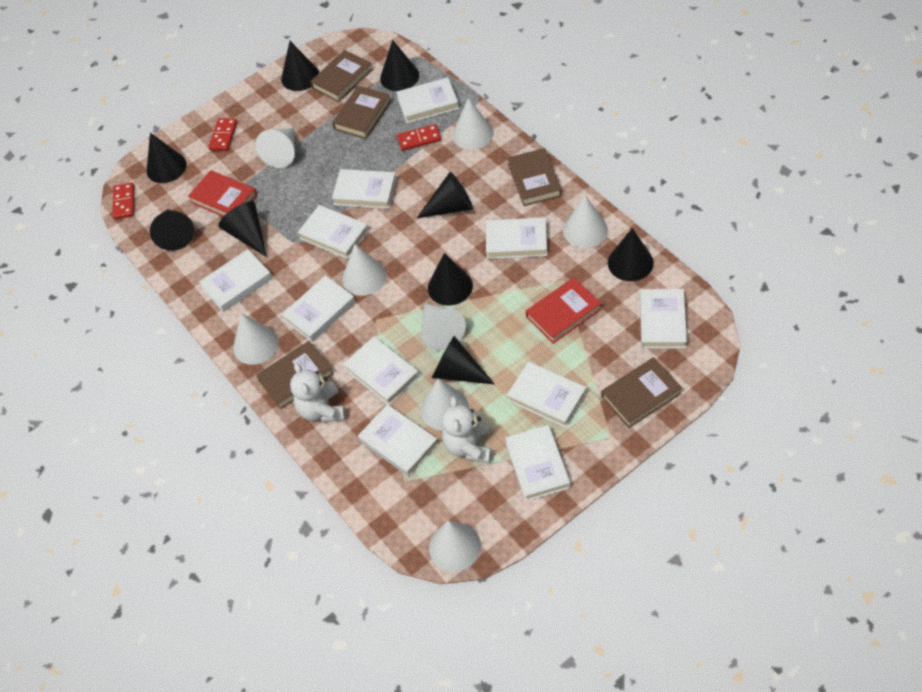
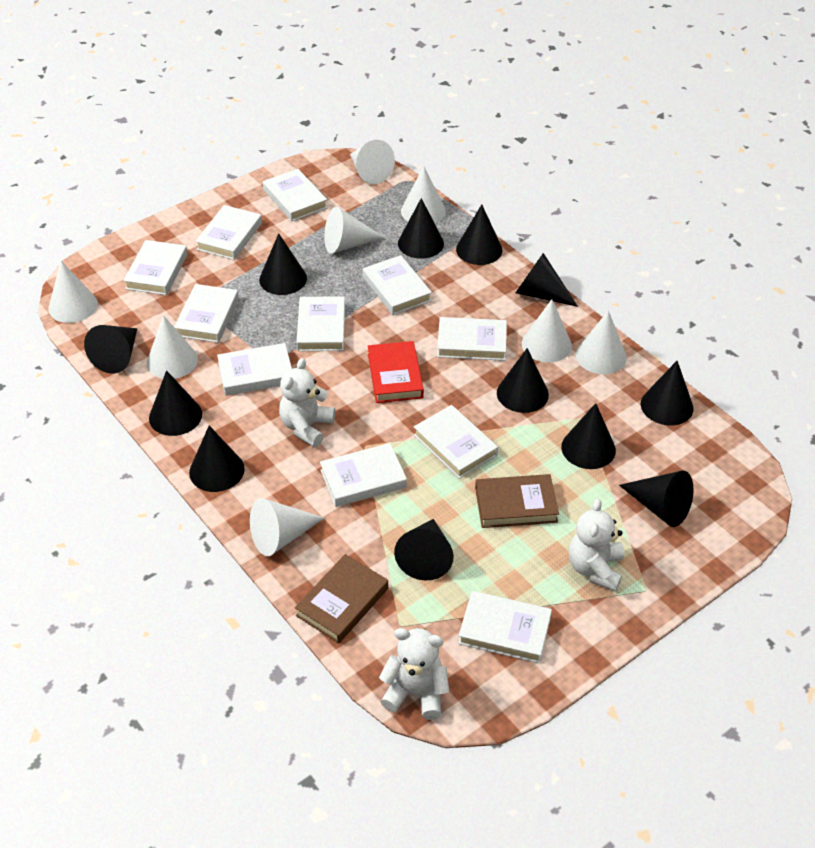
black cone: 9 -> 12
brown book: 5 -> 2
red book: 2 -> 1
red domino: 3 -> 0
white teddy bear: 2 -> 3

